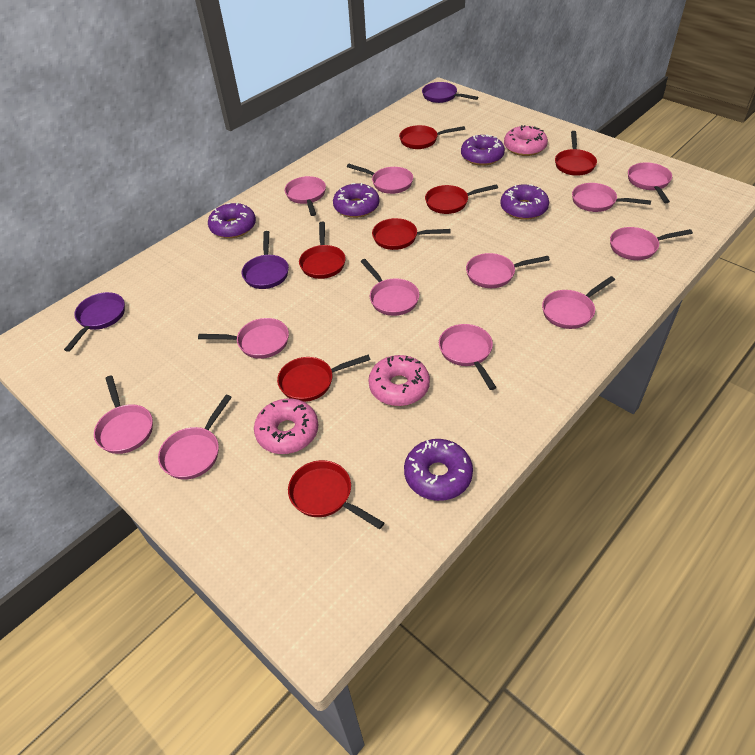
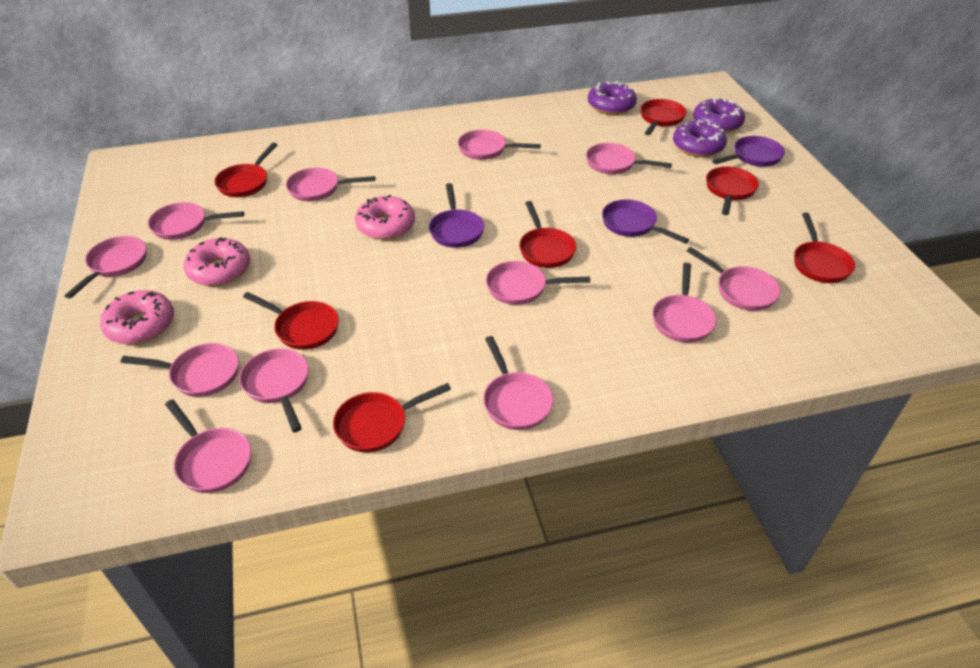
purple donut: 5 -> 3

